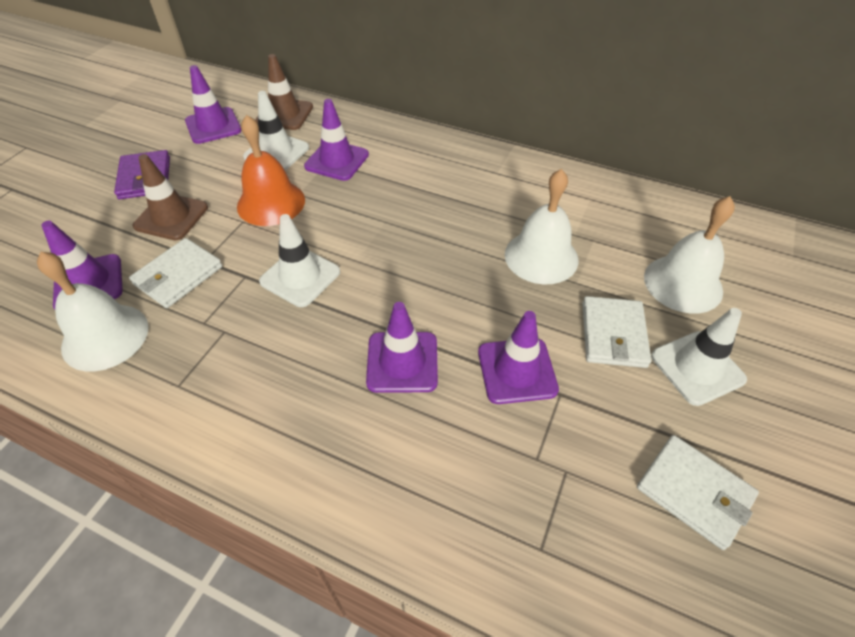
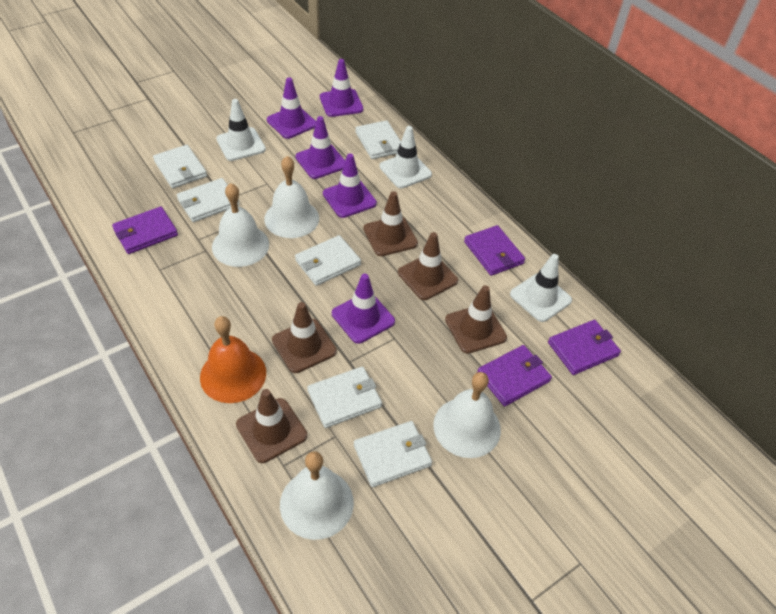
brown traffic cone: 2 -> 5
purple wallet: 1 -> 4
white bell: 3 -> 4
white wallet: 3 -> 6

